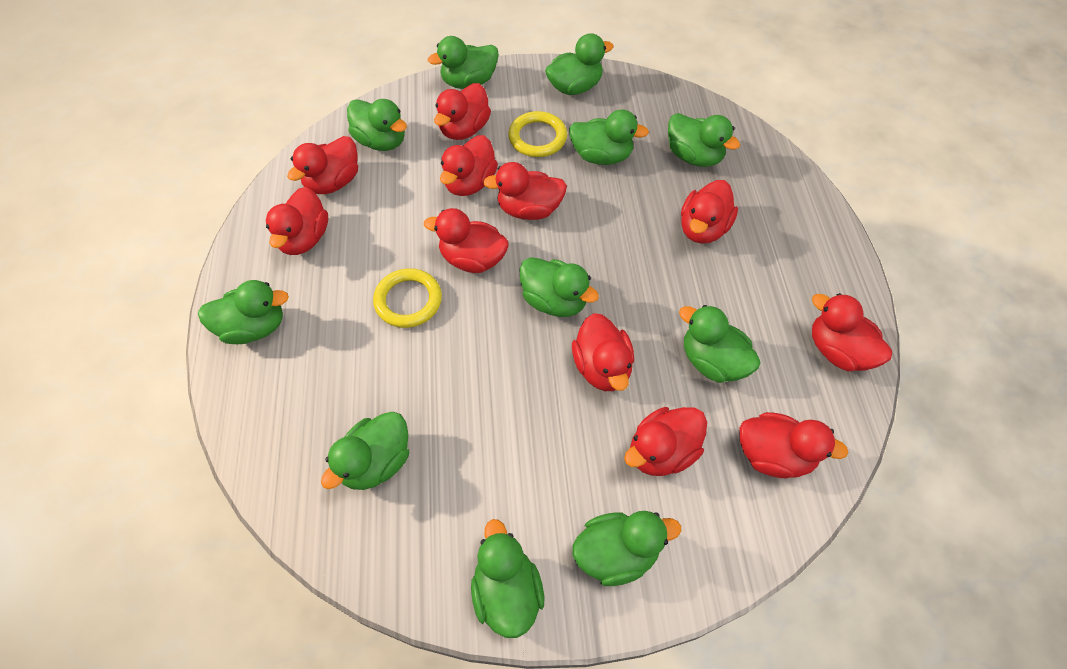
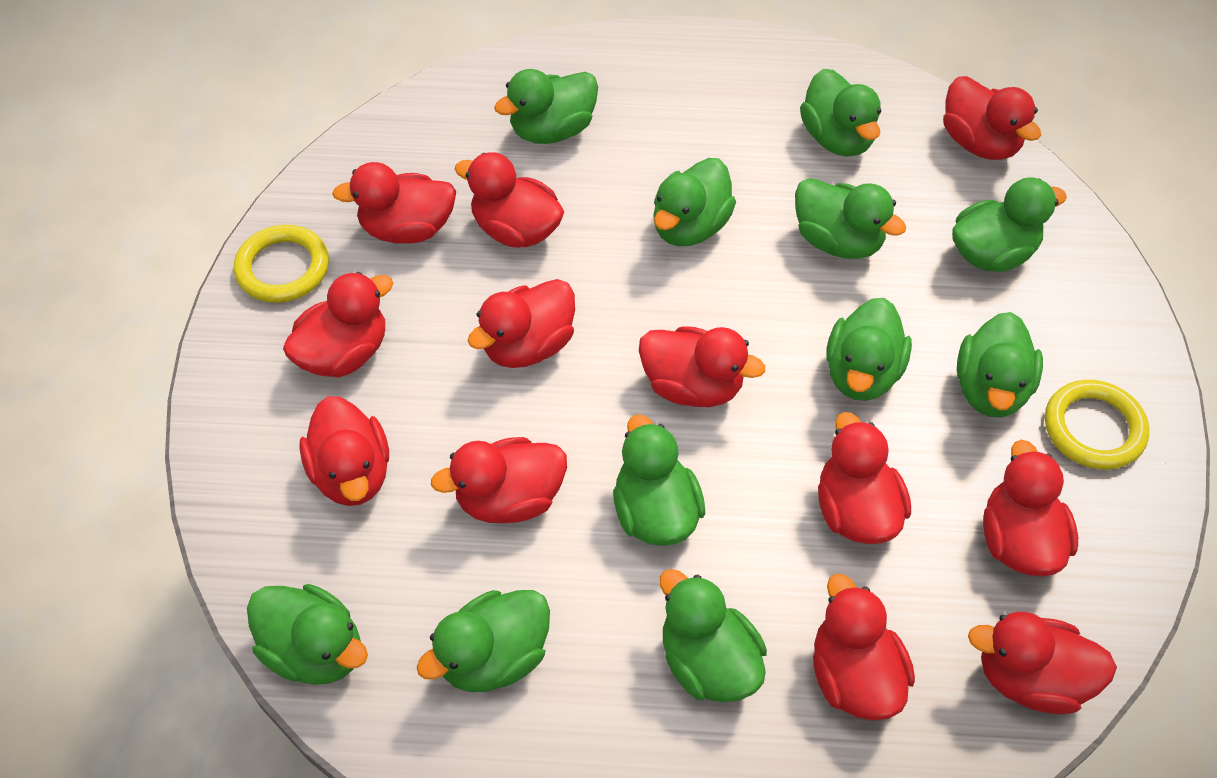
red duck: 11 -> 12

